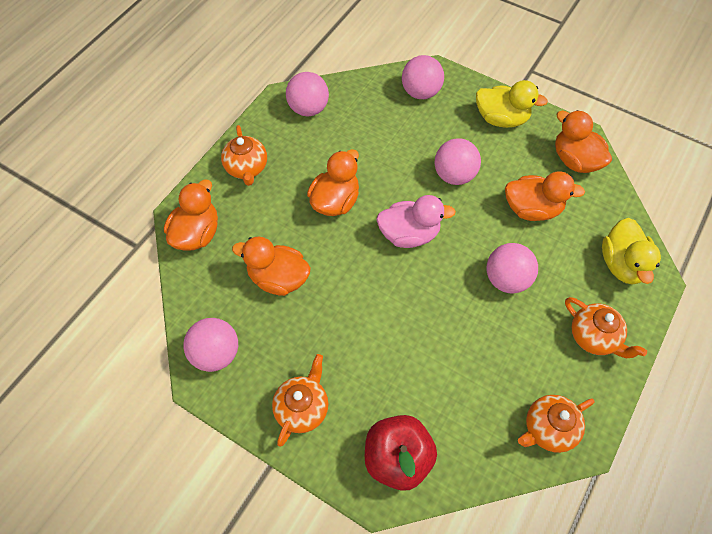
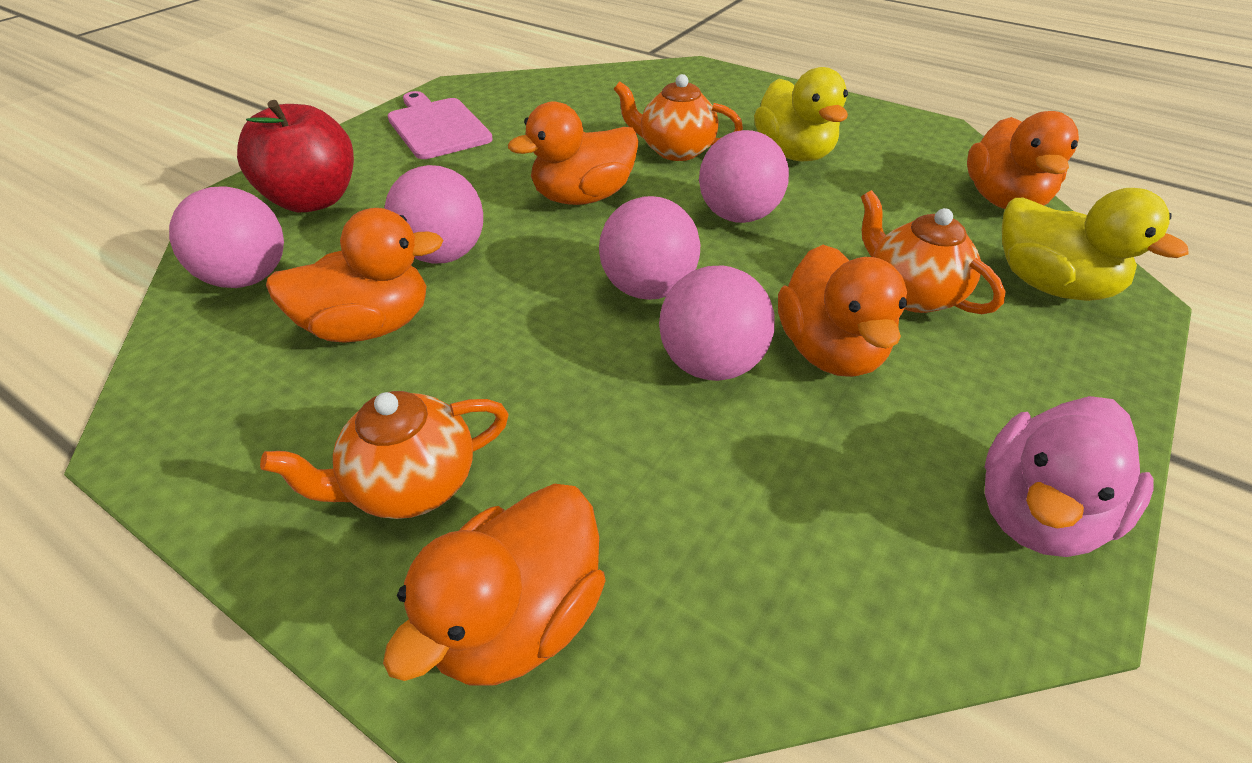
orange teapot: 4 -> 3
pink cutting board: 0 -> 1

